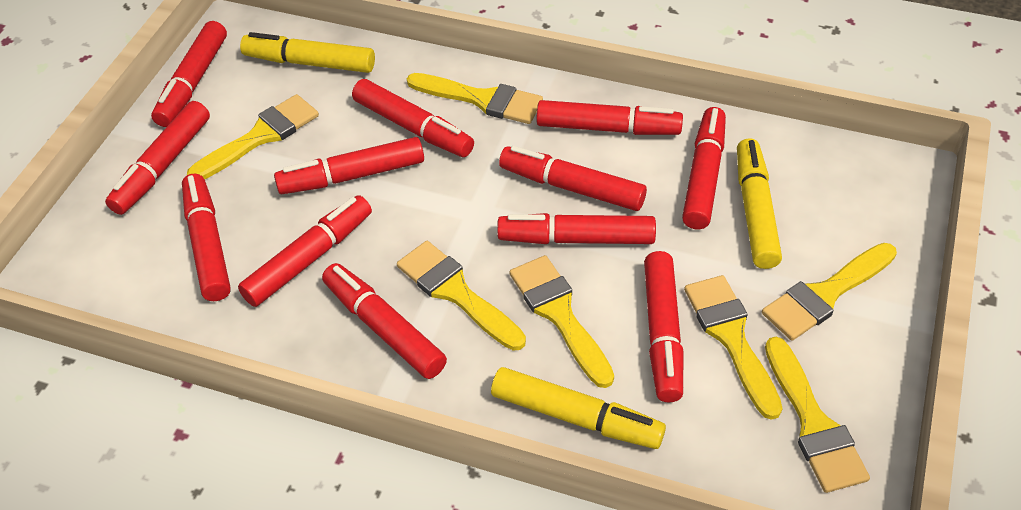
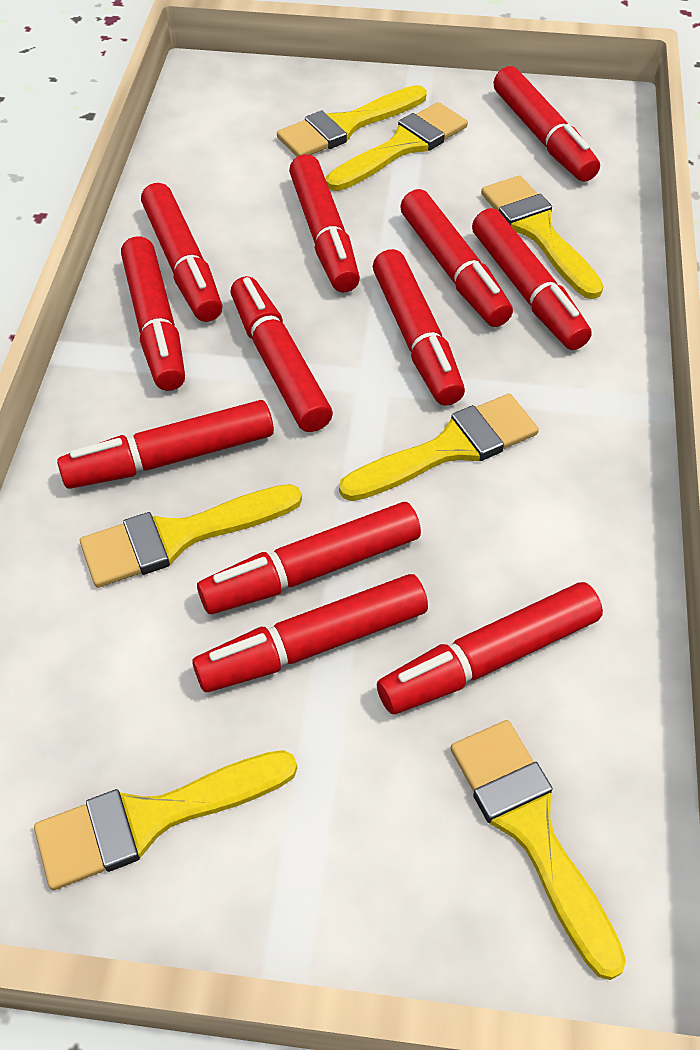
yellow marker: 3 -> 0

